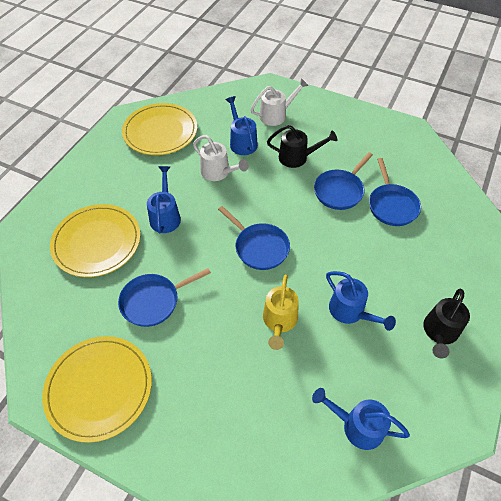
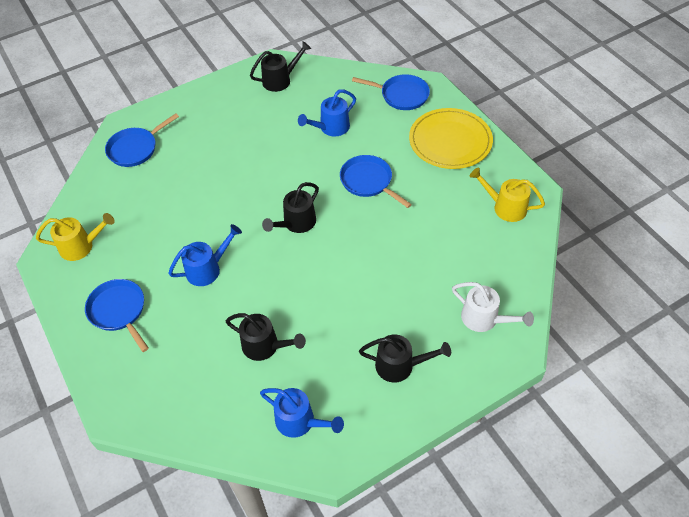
black watering can: 2 -> 4
blue watering can: 4 -> 3
white watering can: 2 -> 1
yellow plate: 3 -> 1
yellow watering can: 1 -> 2

